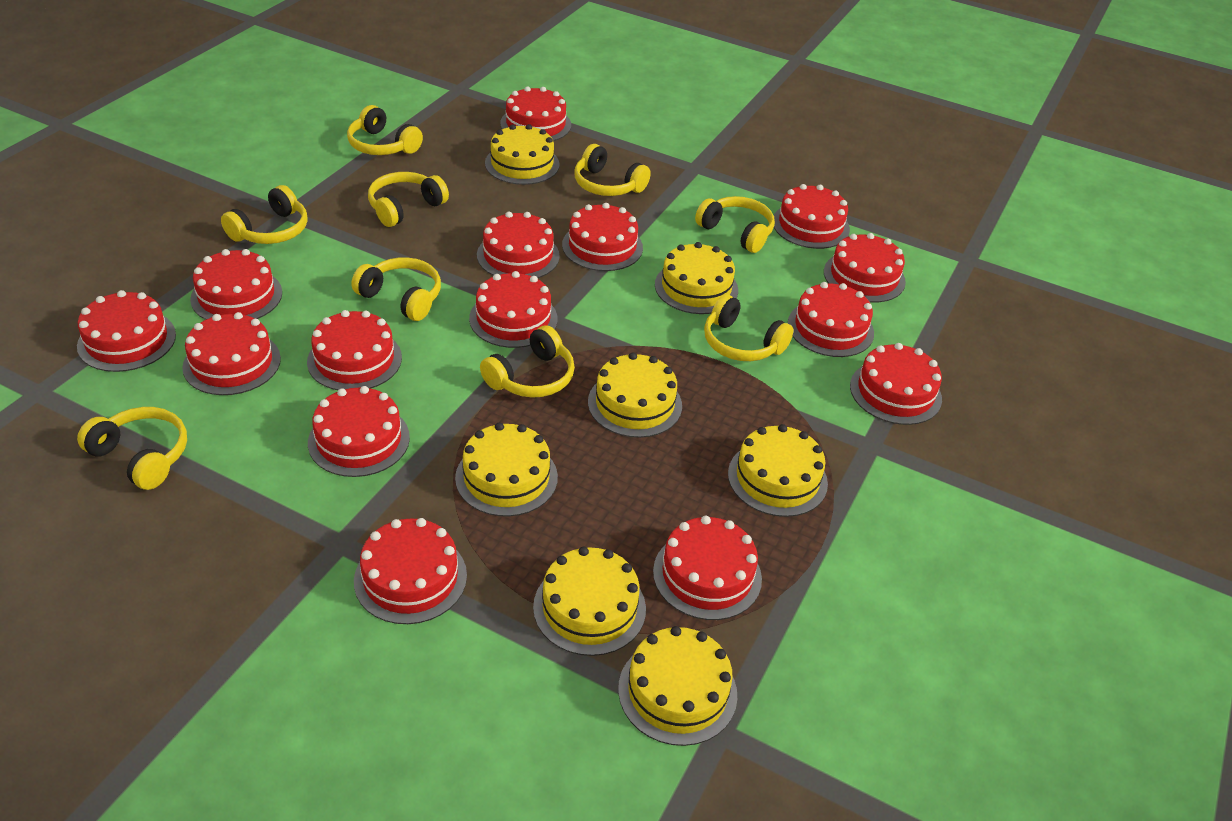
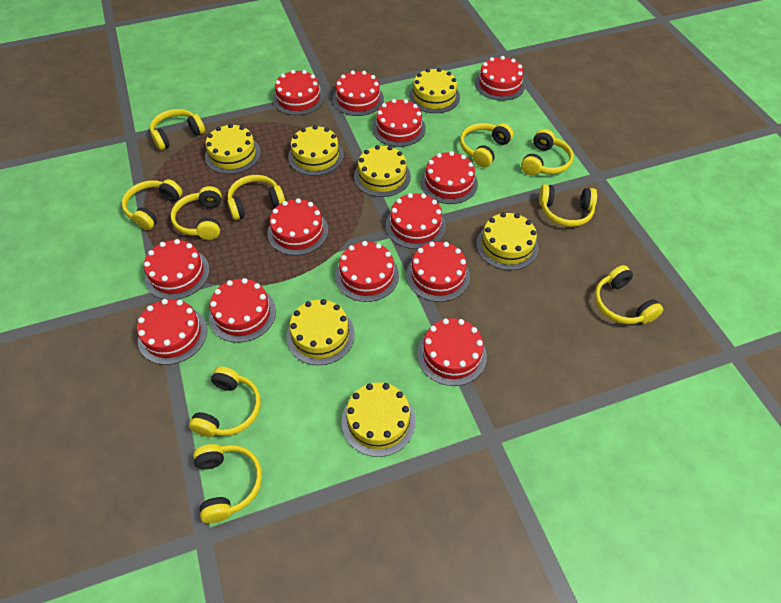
red cake: 15 -> 13
yellow headphones: 9 -> 10

